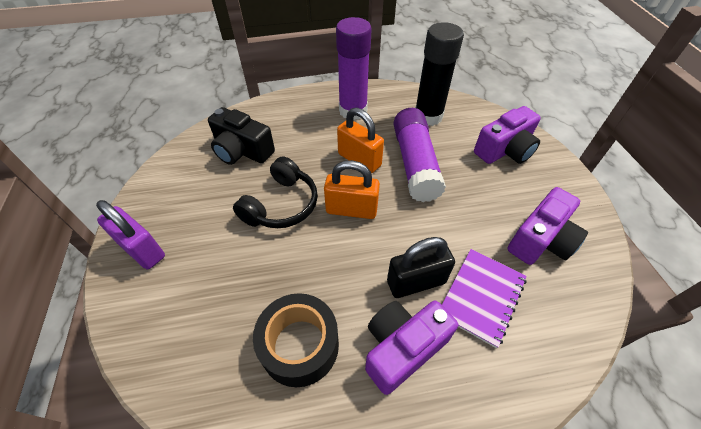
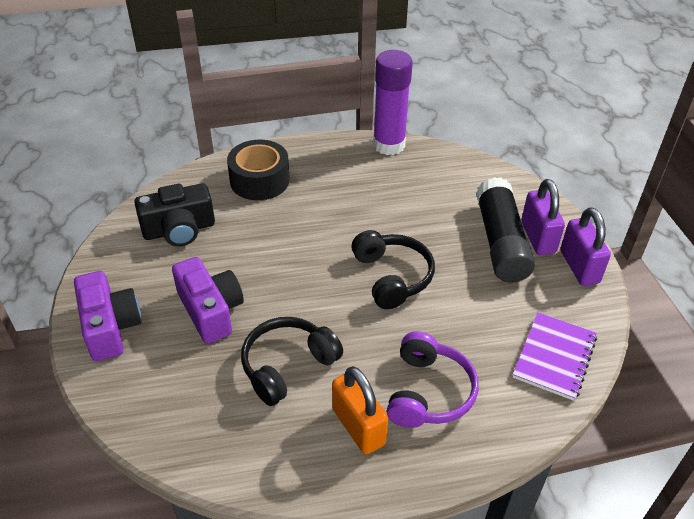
black headphones: 1 -> 2
black padlock: 1 -> 0
orange padlock: 2 -> 1
purple camera: 3 -> 2
purple glue stick: 2 -> 1
purple headphones: 0 -> 1
purple padlock: 1 -> 2

